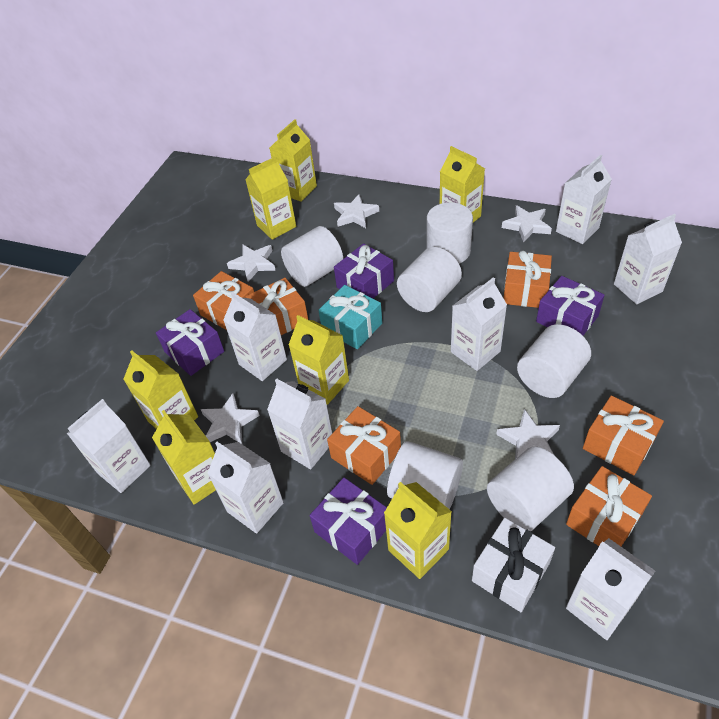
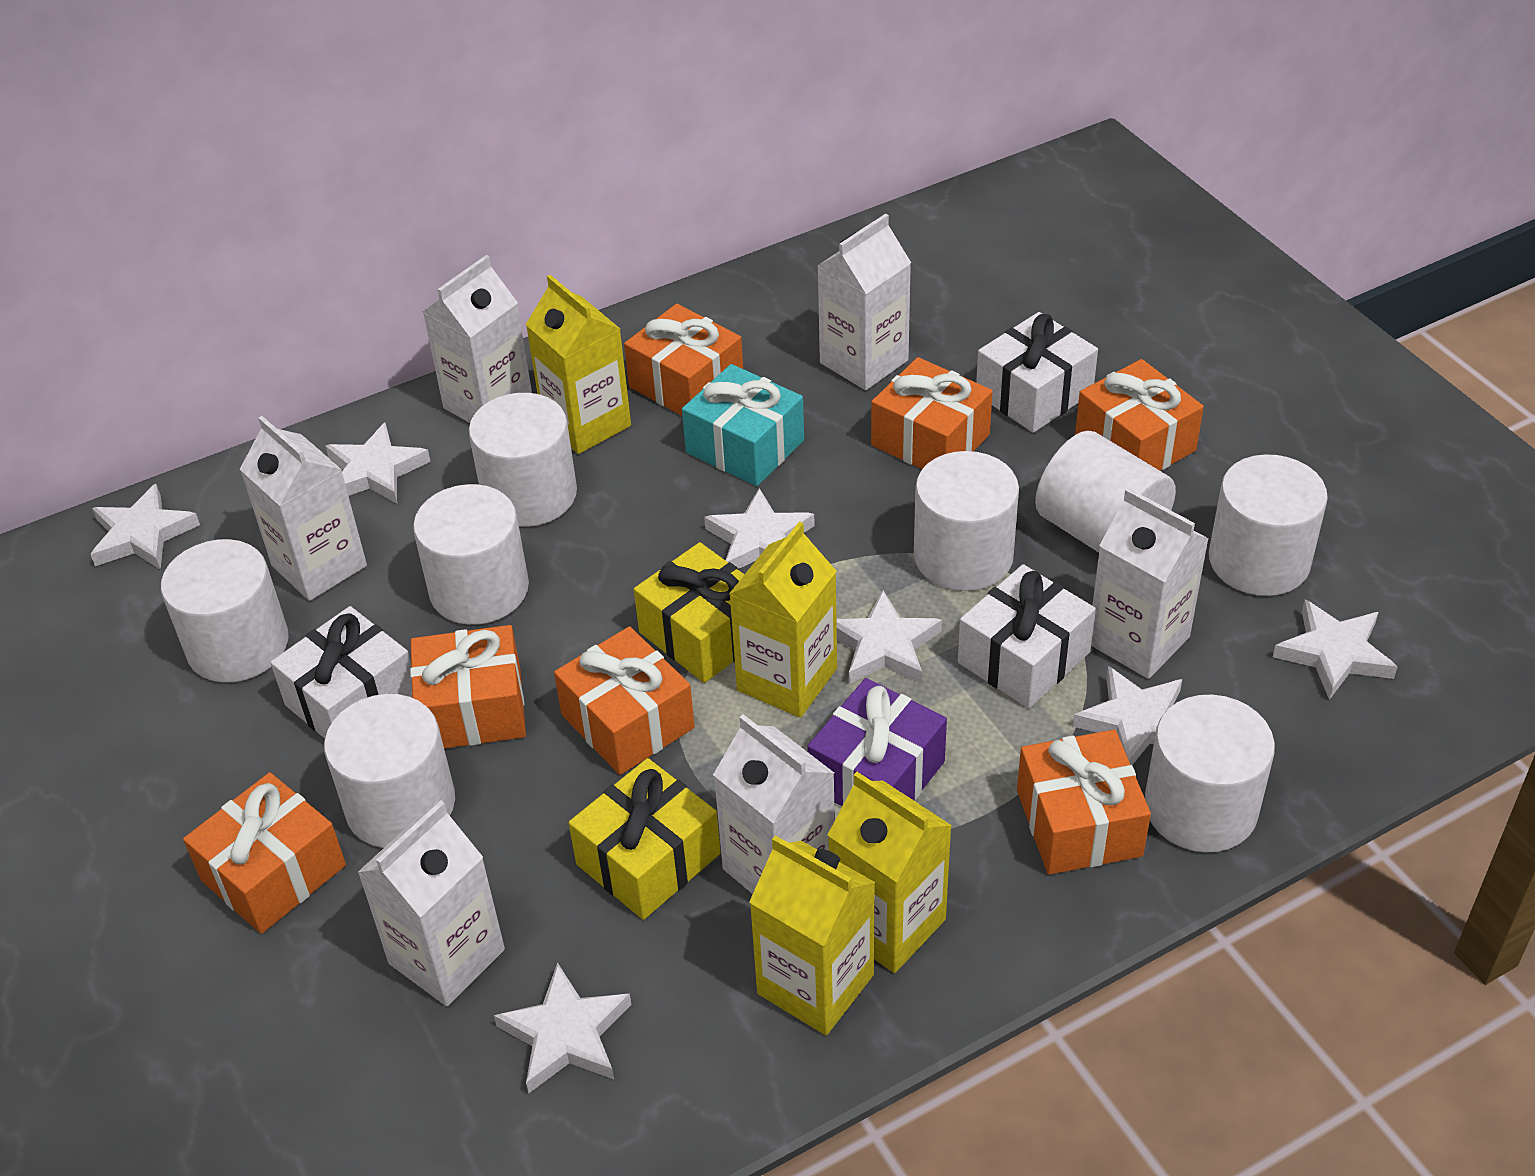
orange gift: 6 -> 7
purple gift: 4 -> 1
white carton: 8 -> 6
white cylinder: 6 -> 8
white gift: 1 -> 3
white star: 5 -> 7
yellow carton: 7 -> 4
yellow gift: 0 -> 2

